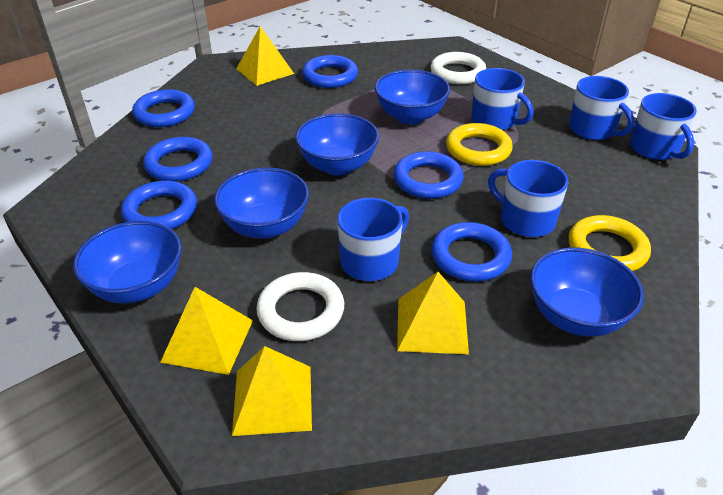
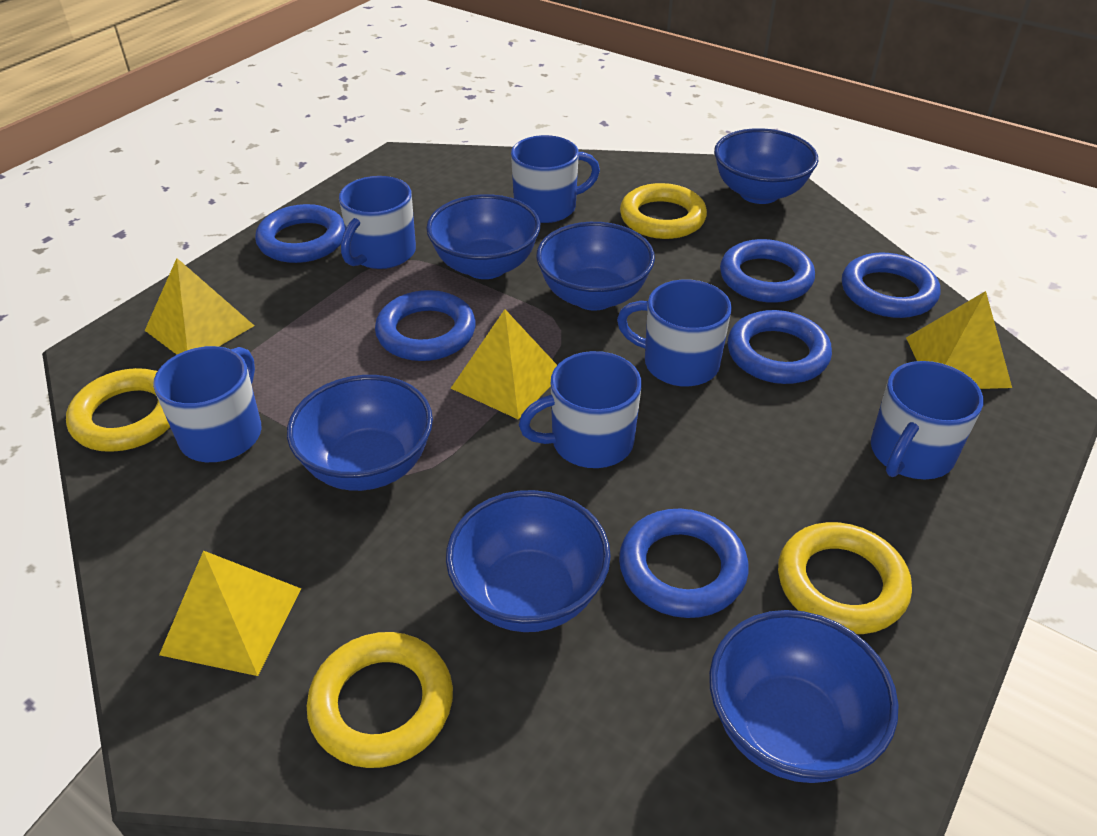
blue bowl: 5 -> 6
blue mug: 5 -> 6
white ring: 2 -> 0
yellow ring: 2 -> 4

